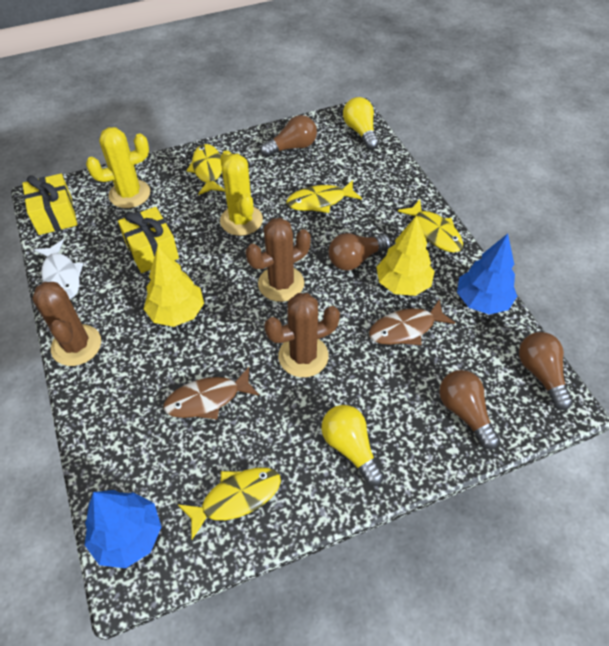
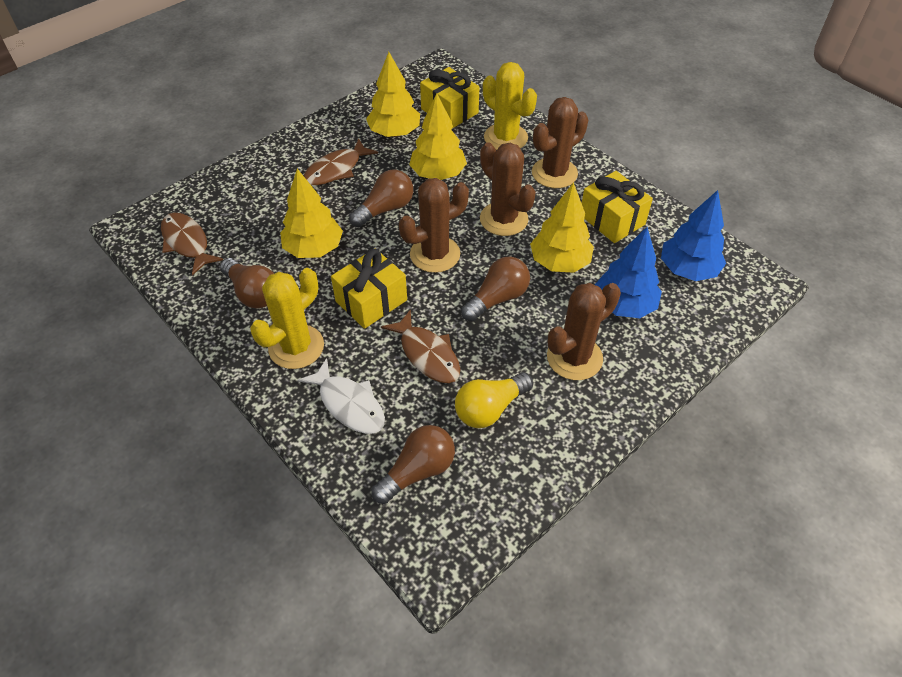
brown cactus: 3 -> 4
brown fish: 2 -> 3
yellow fish: 4 -> 0
yellow gift: 2 -> 3
yellow light bulb: 2 -> 1
yellow tree: 2 -> 4

